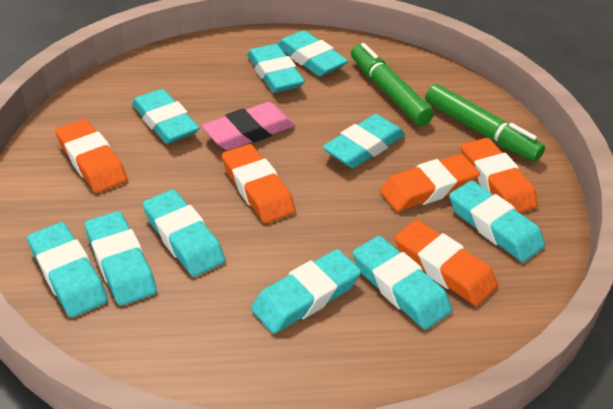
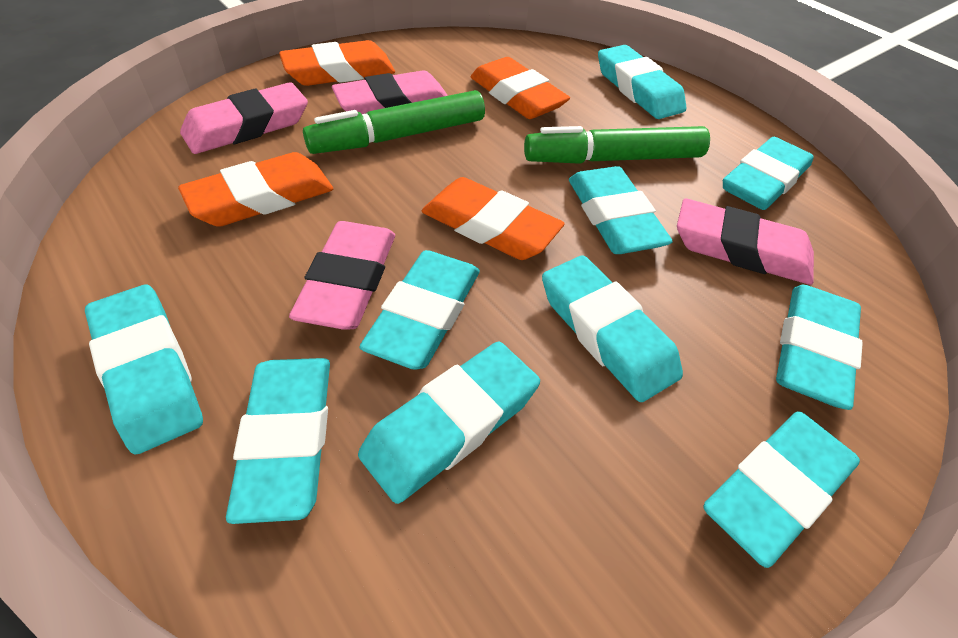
orange eraser: 5 -> 4
pink eraser: 1 -> 4

